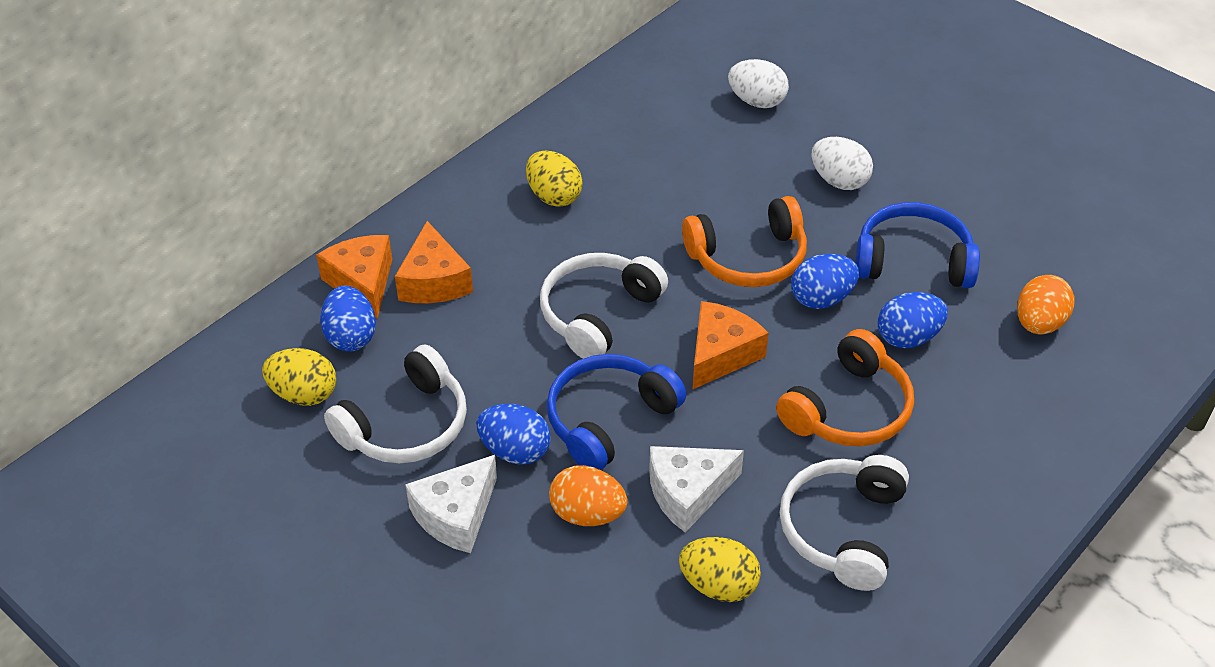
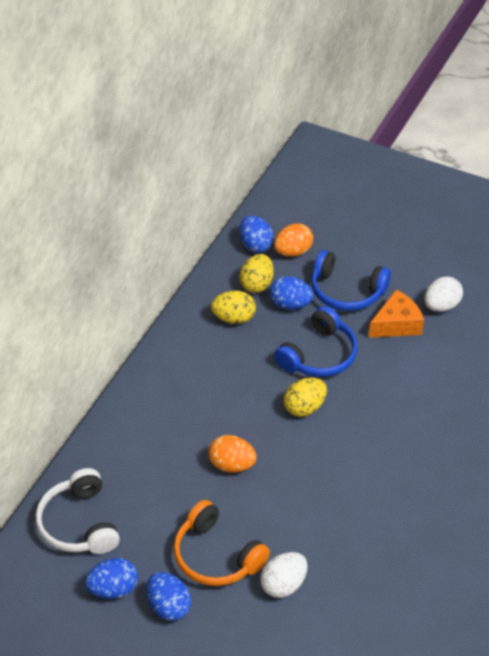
orange cheese: 3 -> 1
orange headphones: 2 -> 1
white cheese: 2 -> 0
white headphones: 3 -> 1

